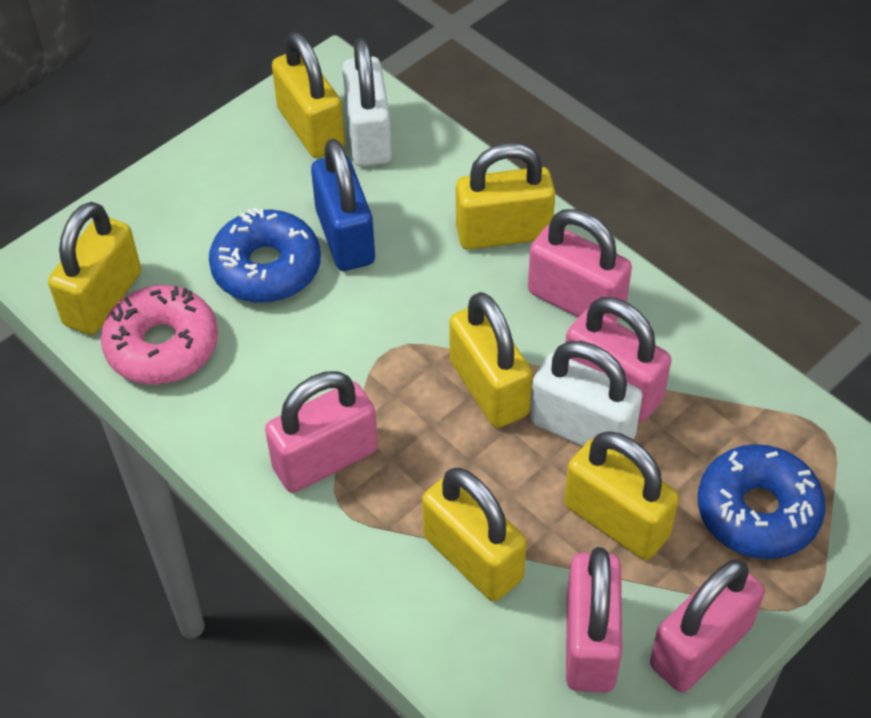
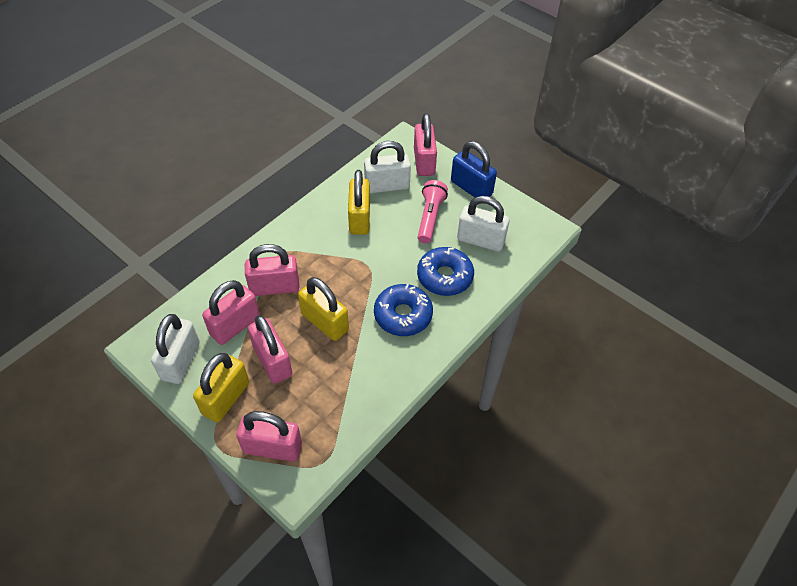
pink donut: 1 -> 0
pink flashlight: 0 -> 1
white padlock: 2 -> 3
yellow padlock: 6 -> 3

